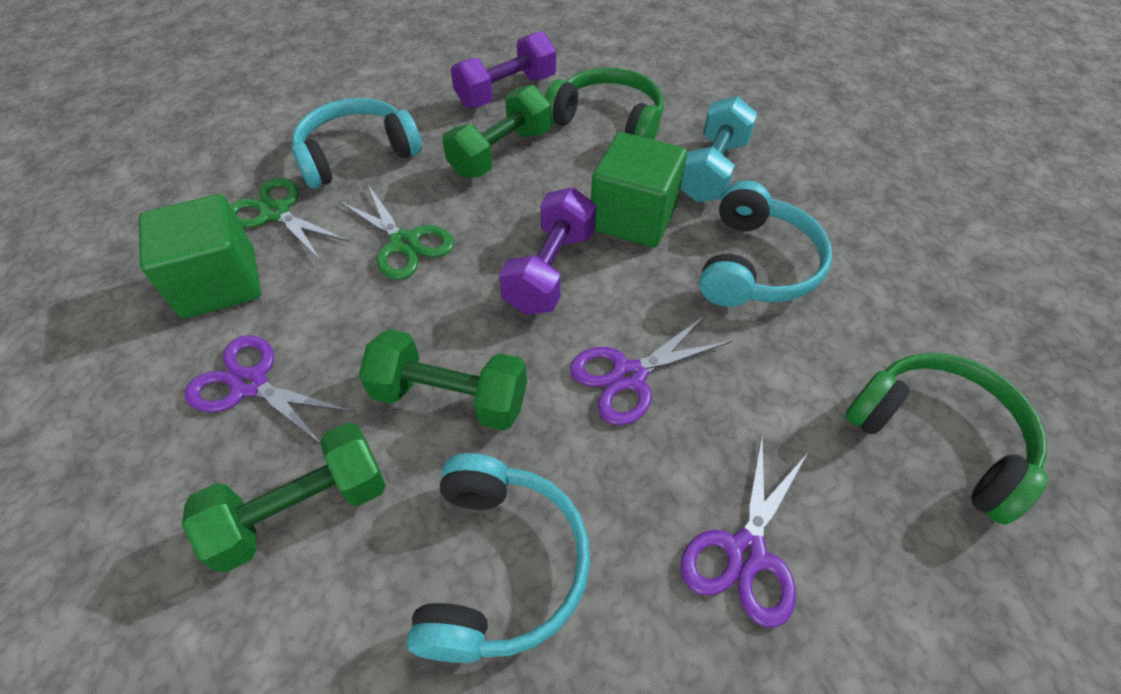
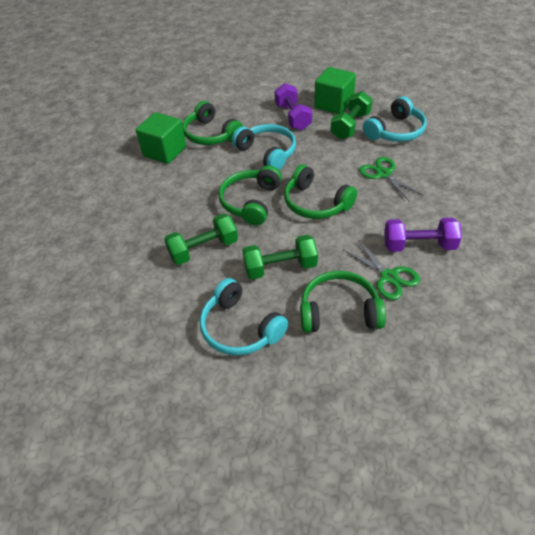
green headphones: 2 -> 4
purple scissors: 3 -> 0
turquoise dumbbell: 1 -> 0

